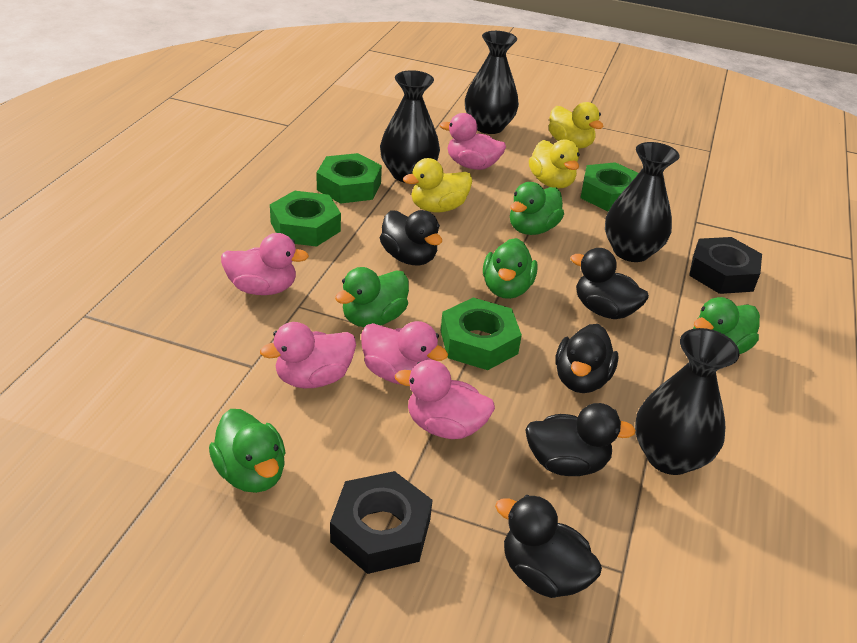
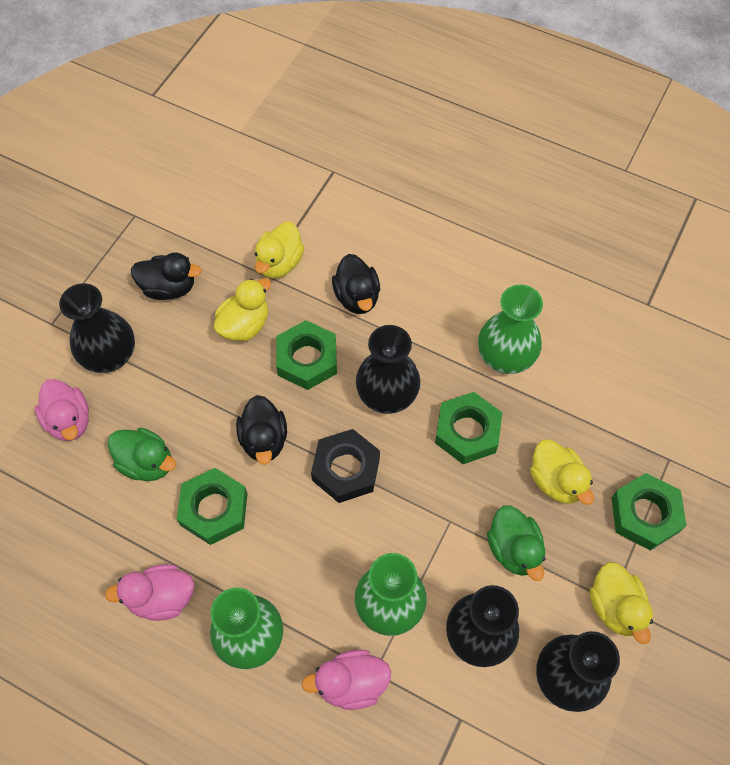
black duck: 5 -> 3
black nut: 2 -> 1
green duck: 5 -> 2
green vase: 0 -> 3
pink duck: 5 -> 3
yellow duck: 3 -> 4

